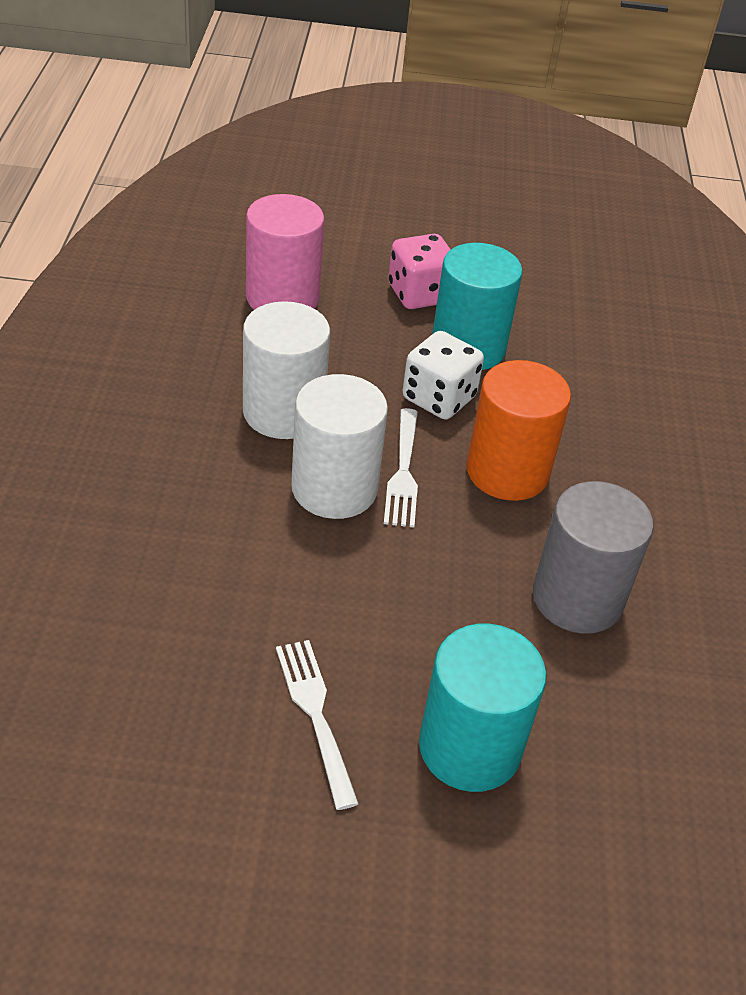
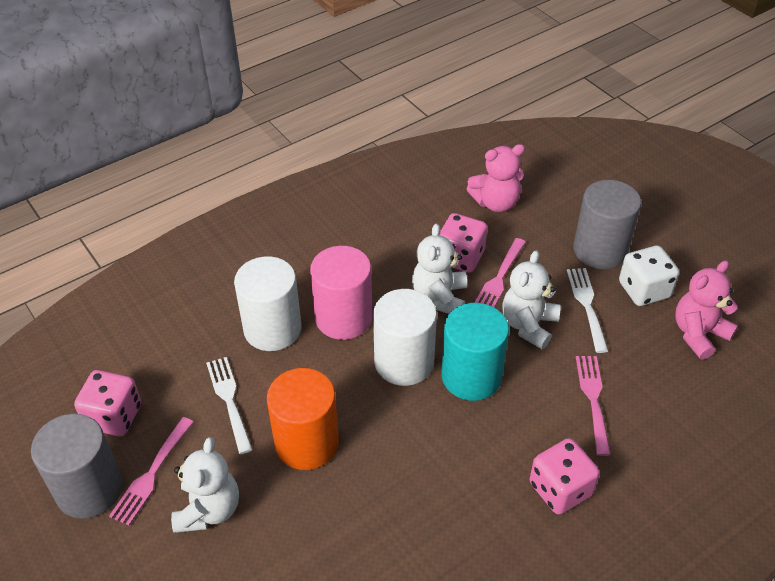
grey cylinder: 1 -> 2
pink dice: 1 -> 3
pink fork: 0 -> 3
pink teddy bear: 0 -> 2
turquoise cylinder: 2 -> 1
white teddy bear: 0 -> 3

